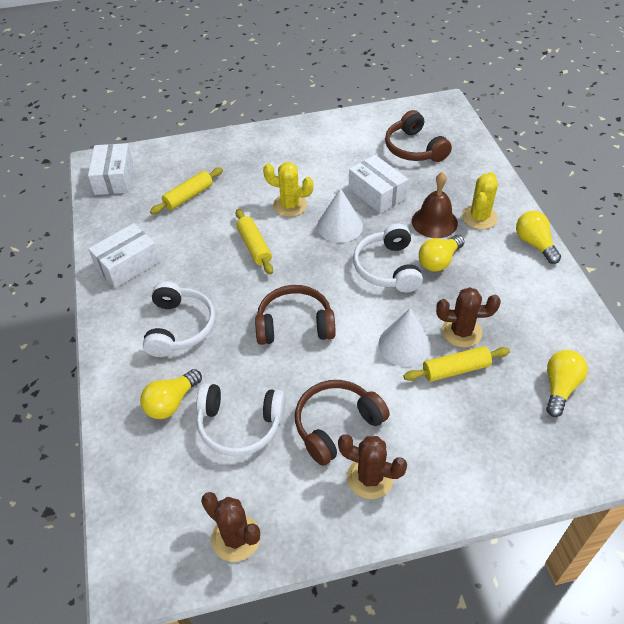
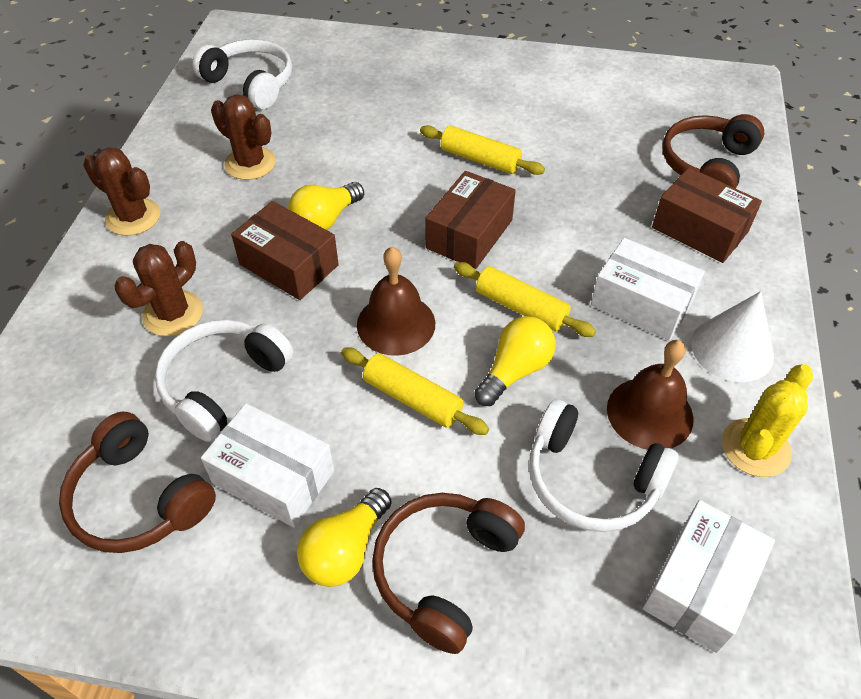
brown bell: 1 -> 2
brown box: 0 -> 3
white cone: 2 -> 1
yellow cactus: 2 -> 1
yellow light bulb: 4 -> 3

